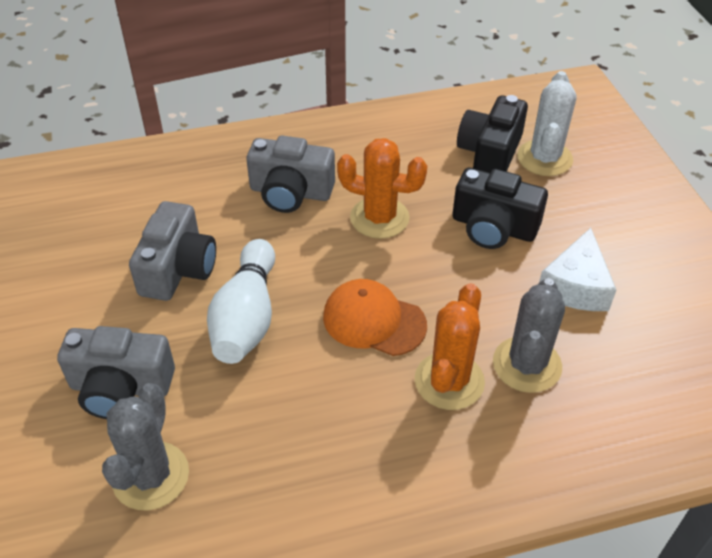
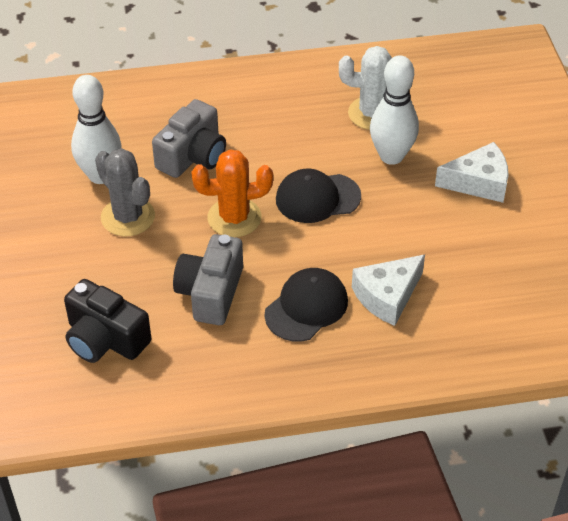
black camera: 2 -> 1
black cap: 0 -> 2
grey cactus: 2 -> 1
grey camera: 3 -> 2
orange cactus: 2 -> 1
orange cap: 1 -> 0
white bowling pin: 1 -> 2
white cheese: 1 -> 2

